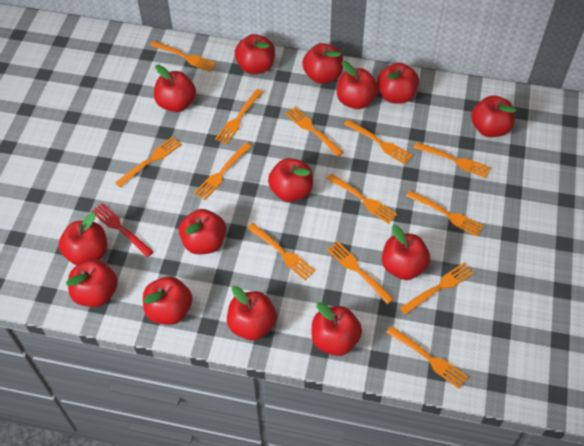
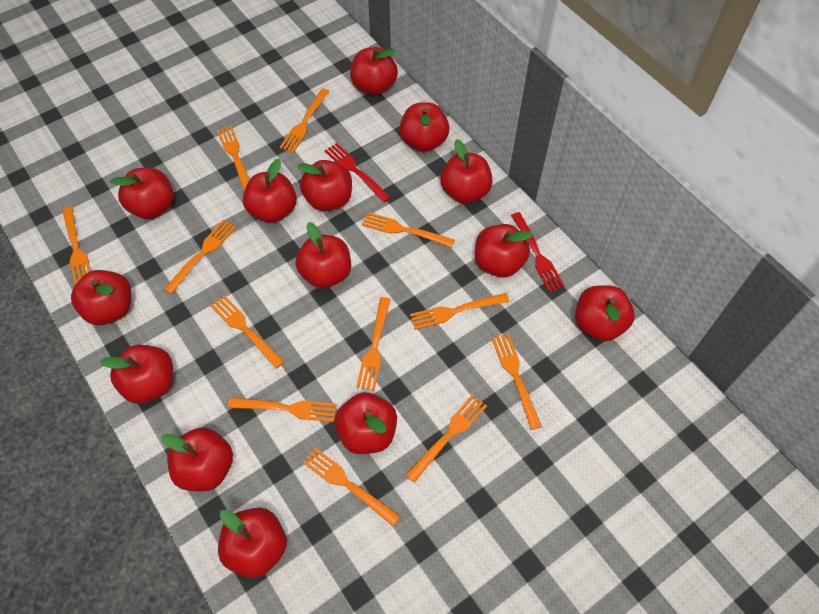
orange fork: 13 -> 12
red fork: 1 -> 2

